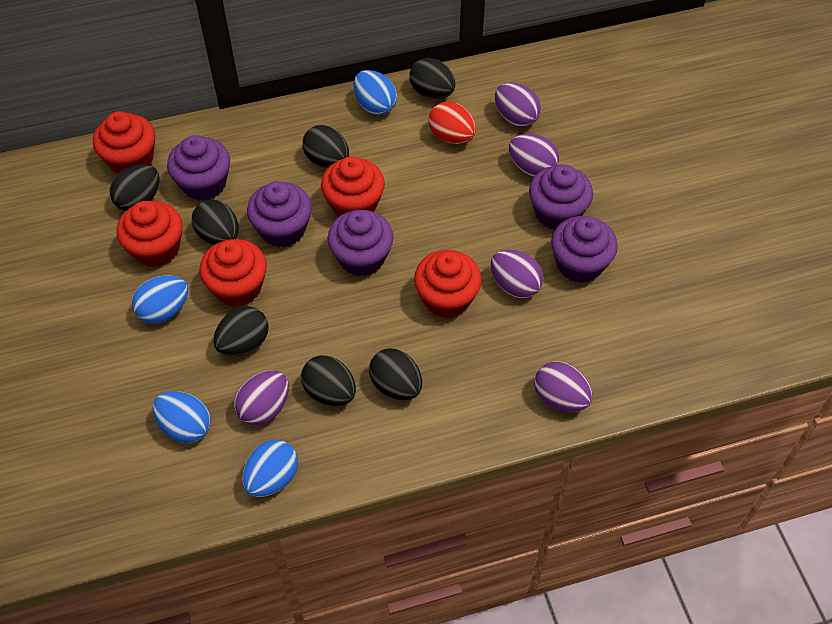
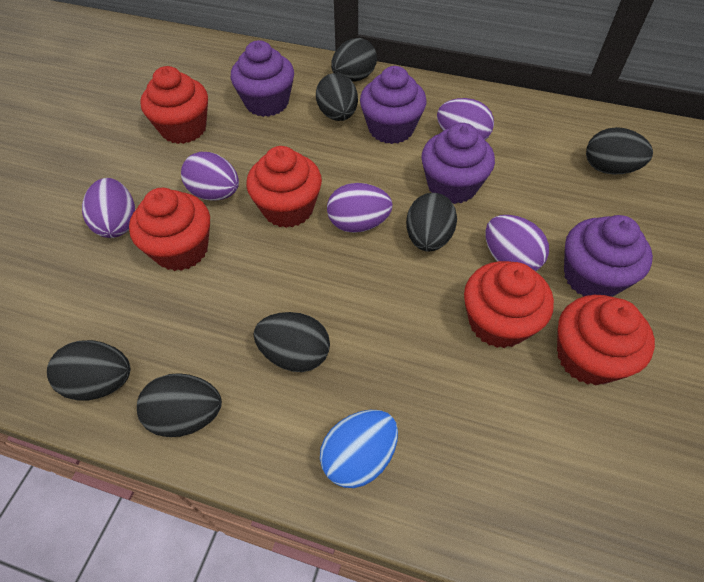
blue egg: 4 -> 1
purple cupcake: 5 -> 4
red egg: 1 -> 0

